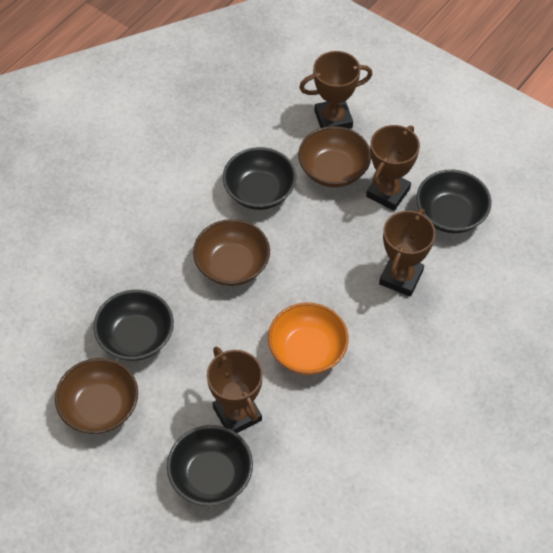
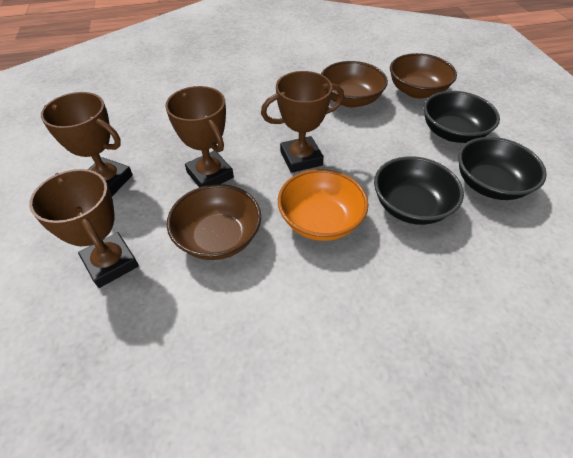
black bowl: 4 -> 3

